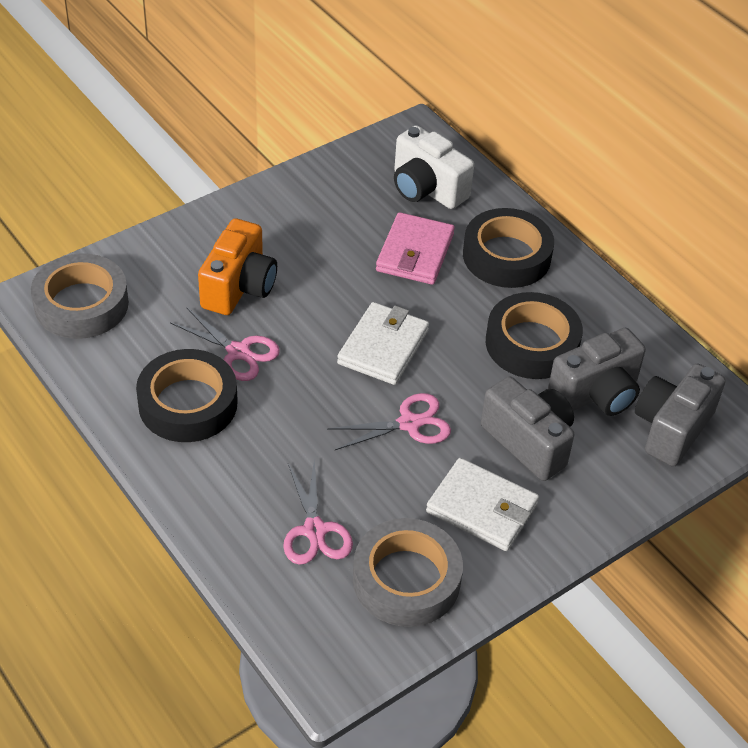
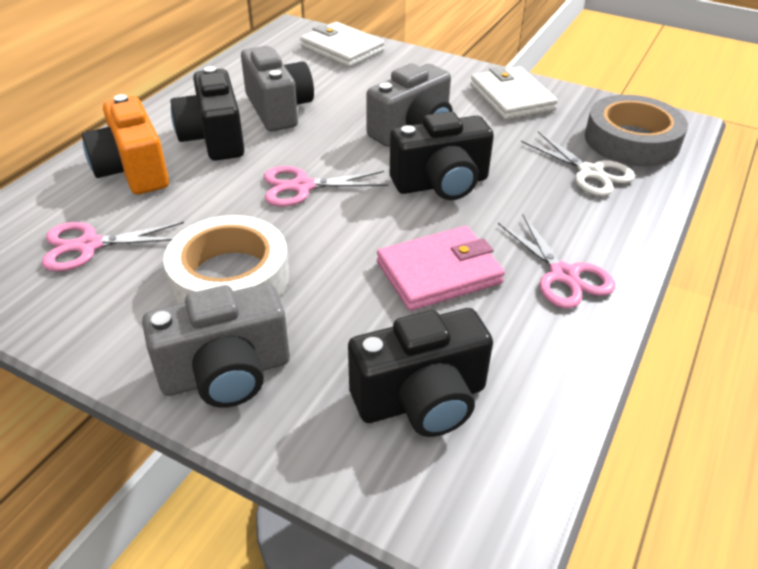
black camera: 0 -> 3
black tape: 3 -> 0
grey tape: 2 -> 1
white camera: 1 -> 0
white scissors: 0 -> 1
white tape: 0 -> 1

